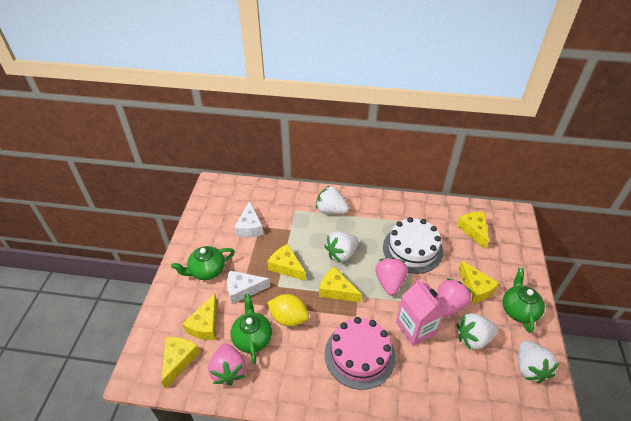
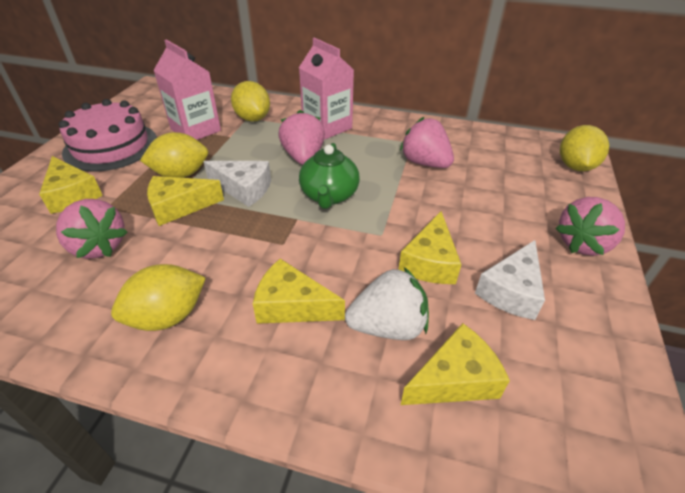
green teapot: 3 -> 1
pink carton: 1 -> 2
pink strawberry: 3 -> 4
white cake: 1 -> 0
white strawberry: 4 -> 1
yellow cheese: 6 -> 5
yellow lemon: 1 -> 4

